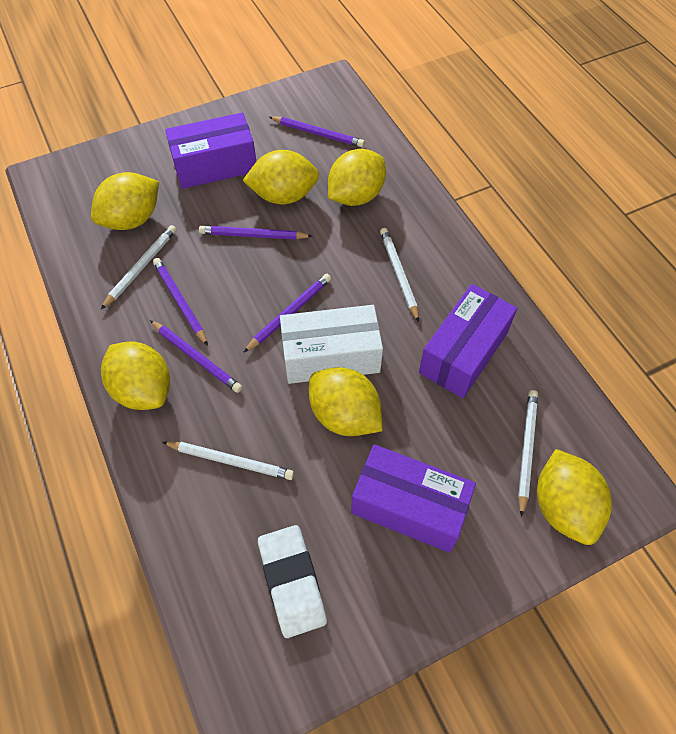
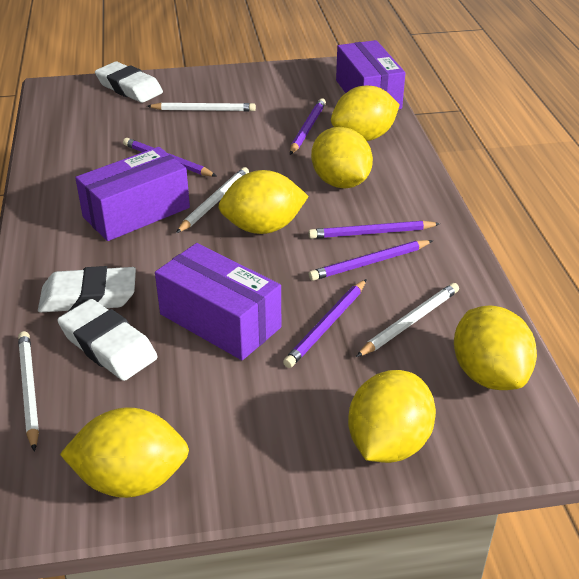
white box: 1 -> 0
white eraser: 1 -> 3

